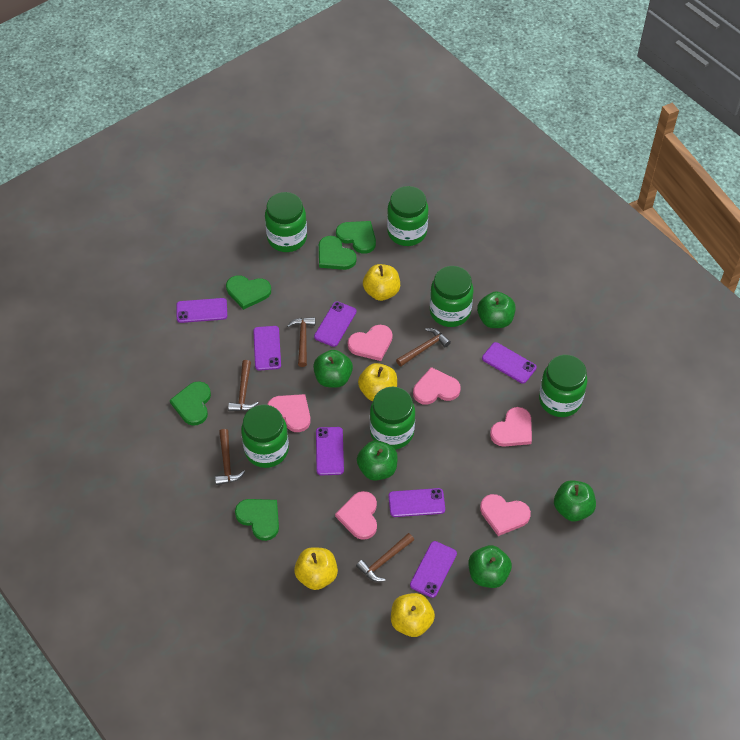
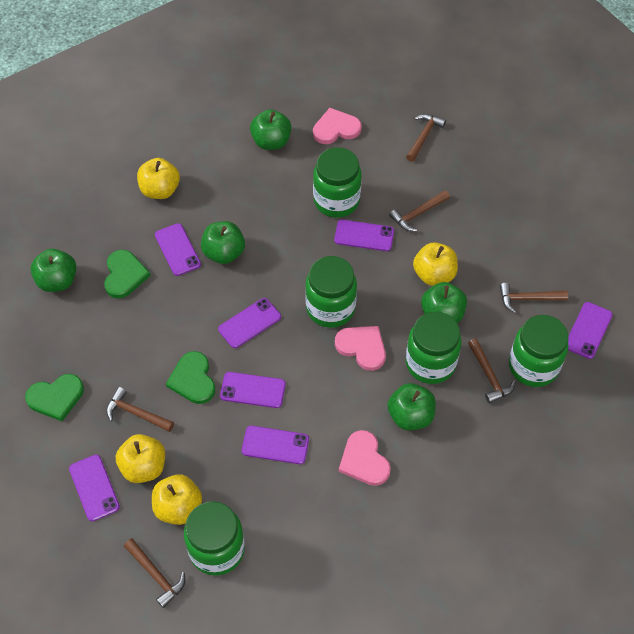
brown hammer: 5 -> 6
green heart: 5 -> 3
green jar: 6 -> 5
pink heart: 6 -> 3

